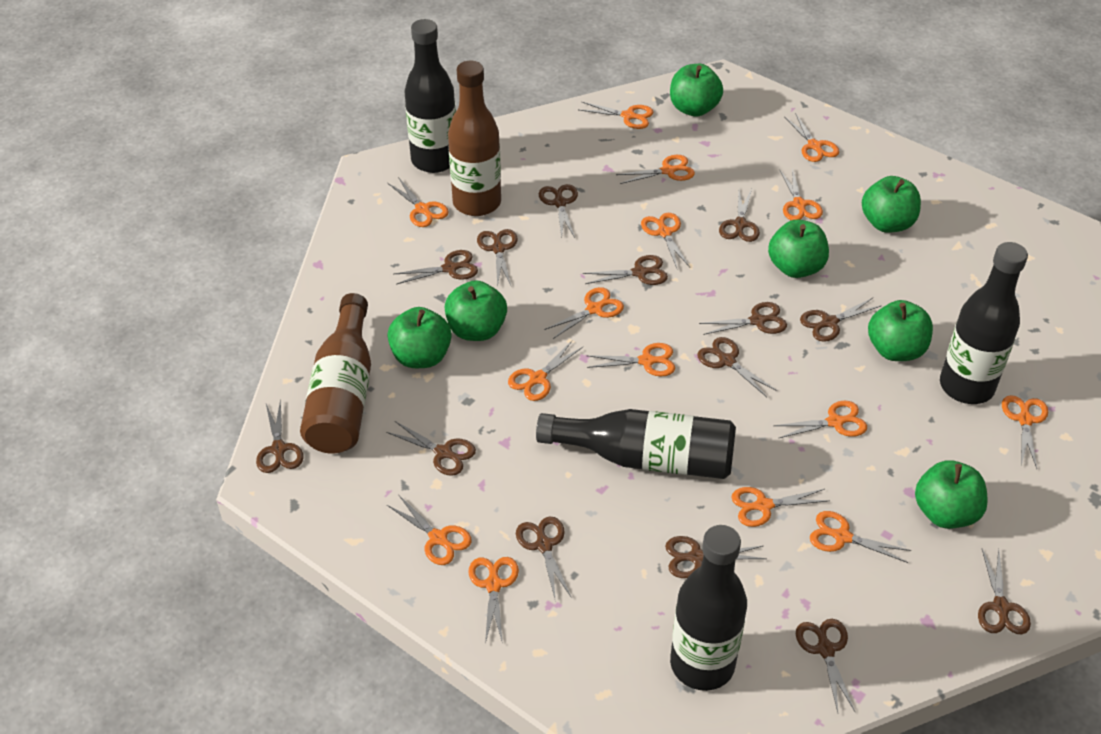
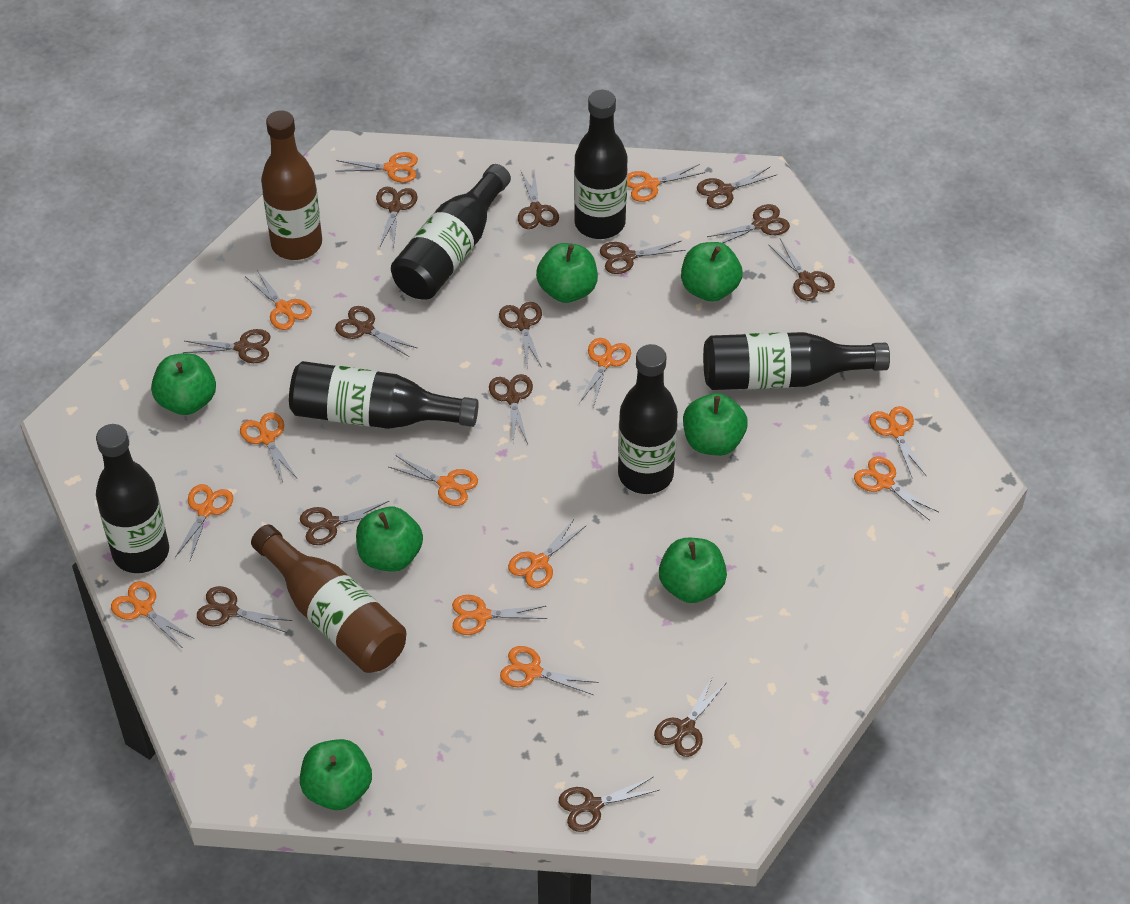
black bottle: 4 -> 6
orange scissors: 15 -> 13

